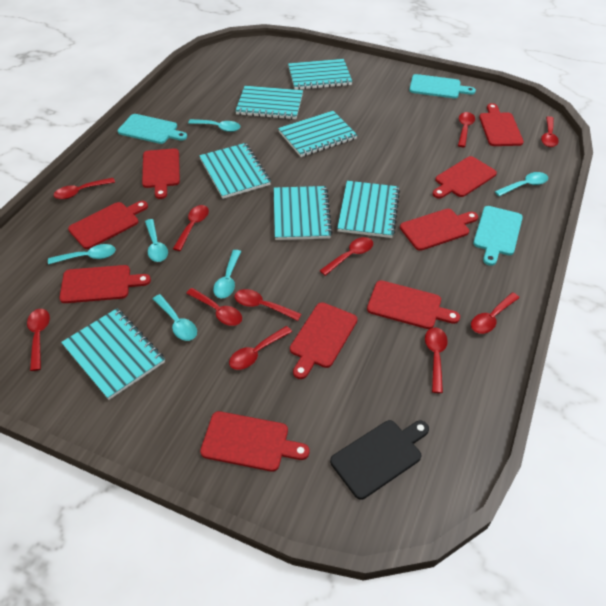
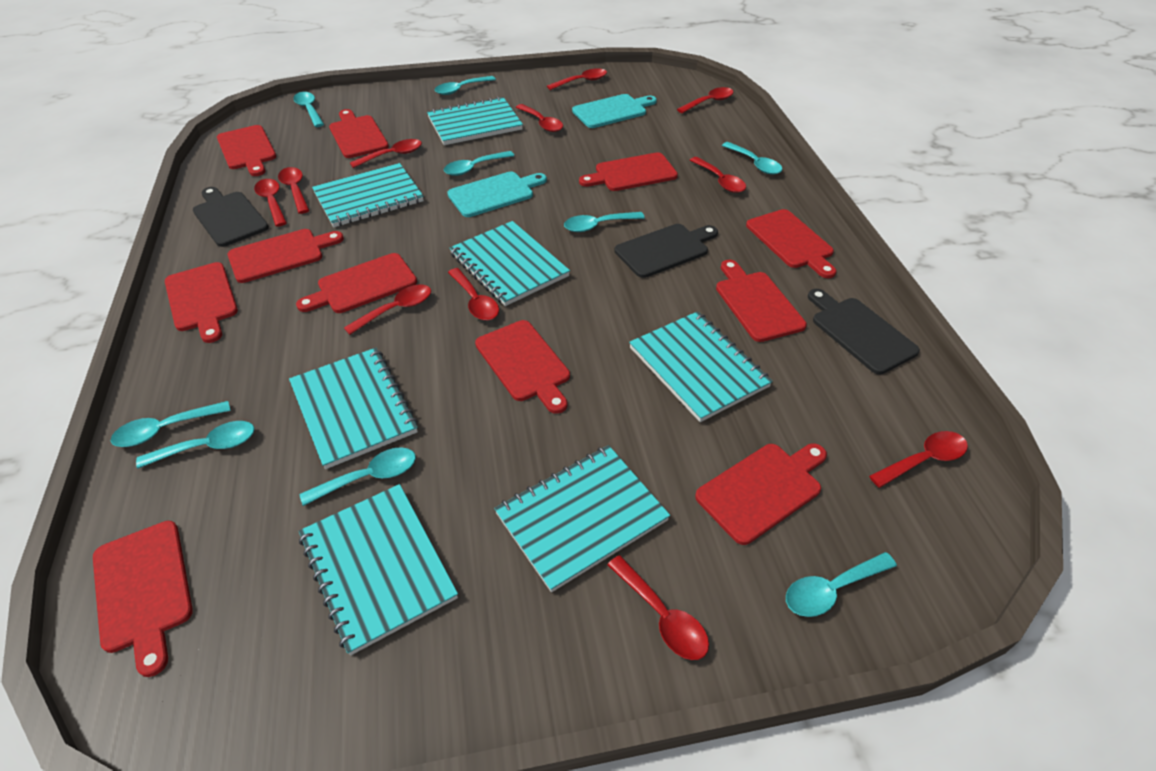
black cutting board: 1 -> 3
red cutting board: 9 -> 11
turquoise cutting board: 3 -> 2
turquoise spoon: 6 -> 9

